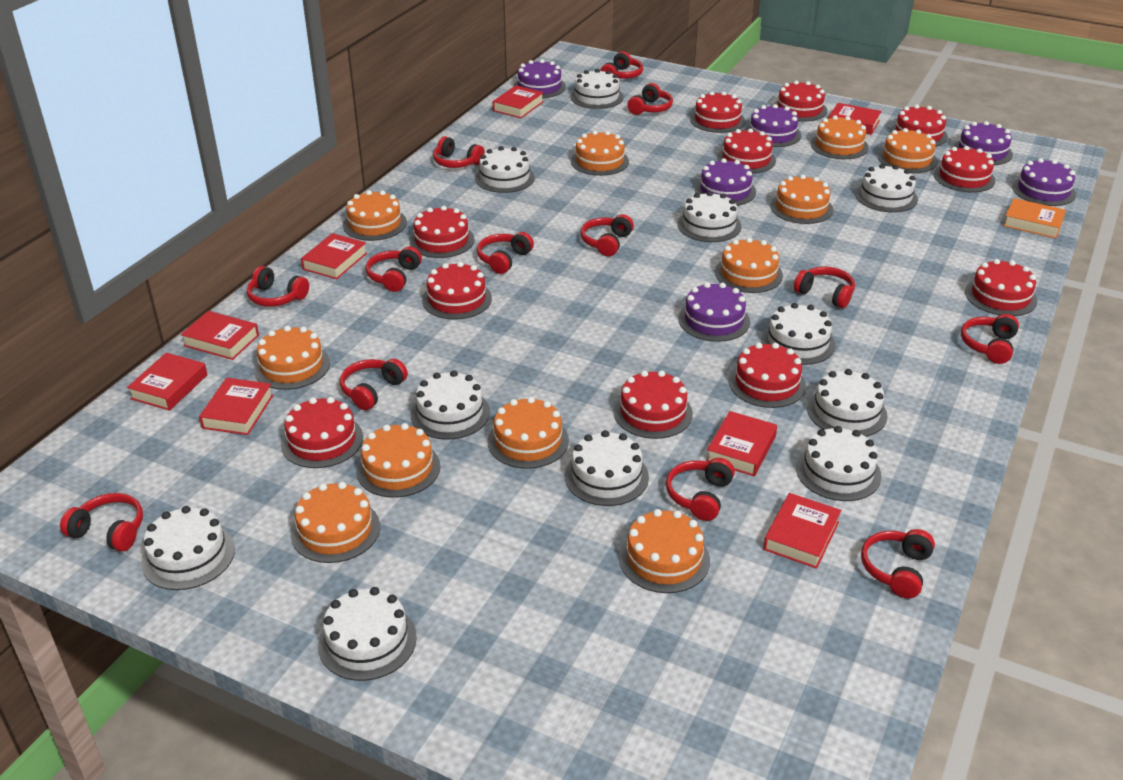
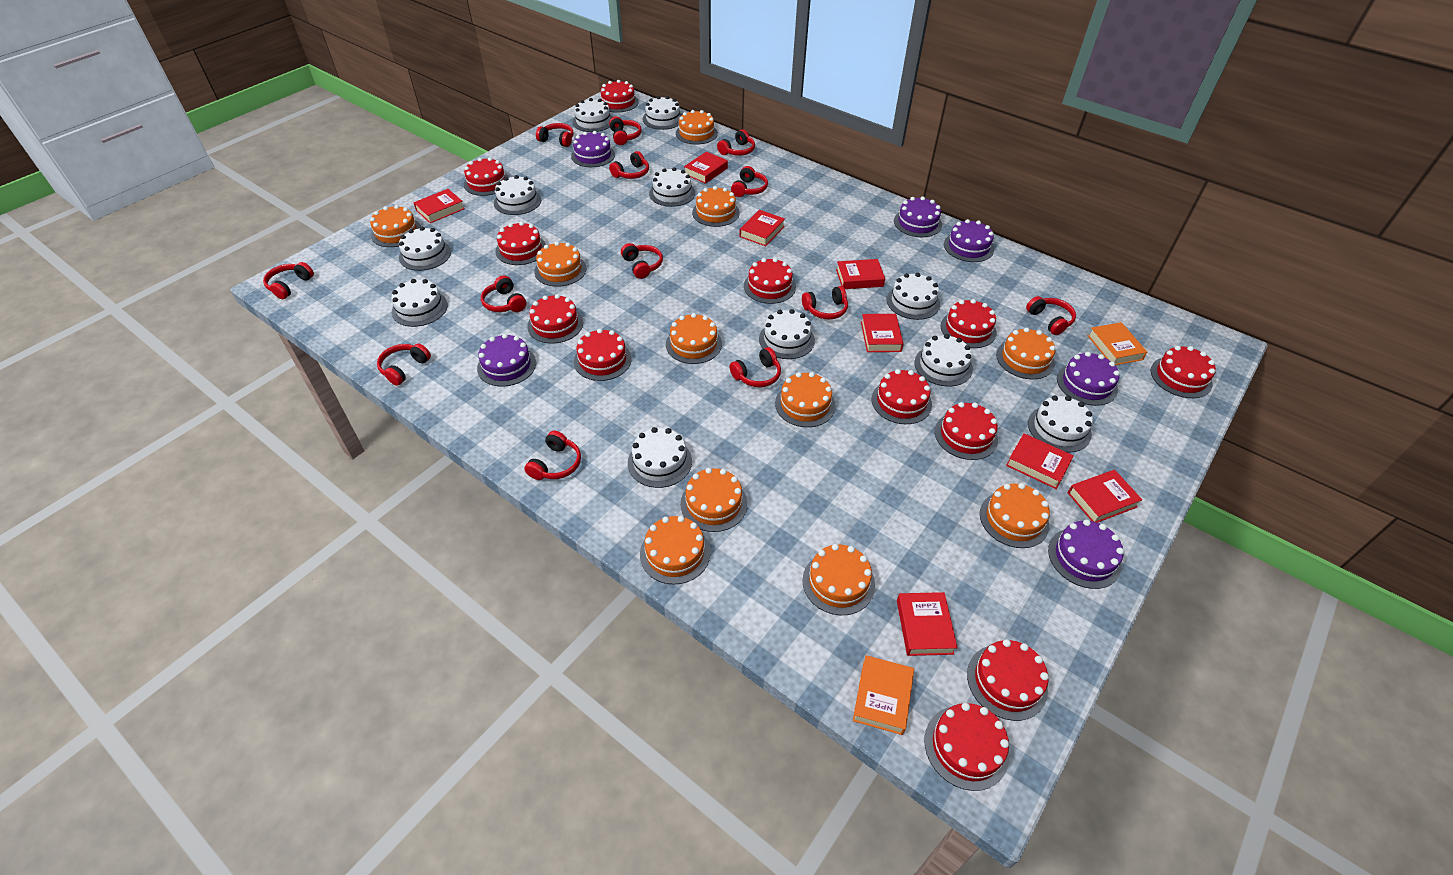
orange book: 1 -> 2
red cake: 11 -> 12

